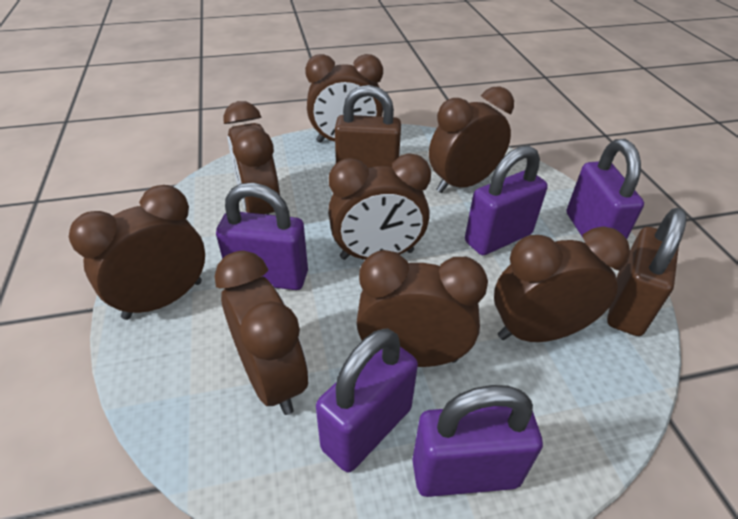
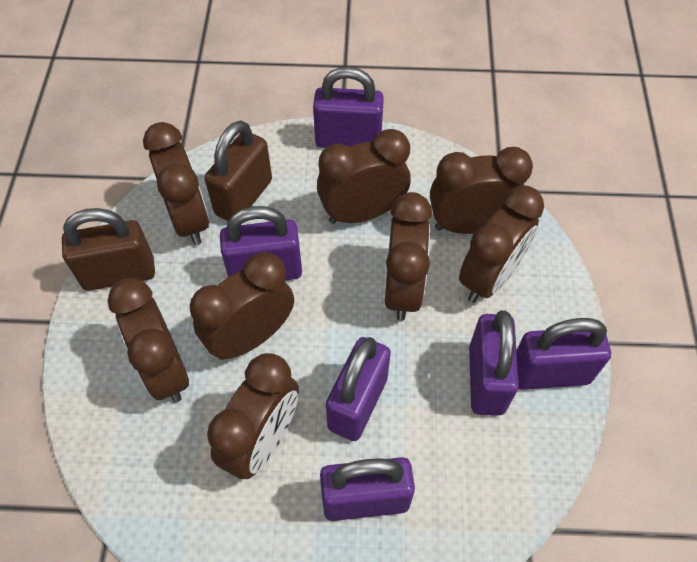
purple padlock: 5 -> 6

